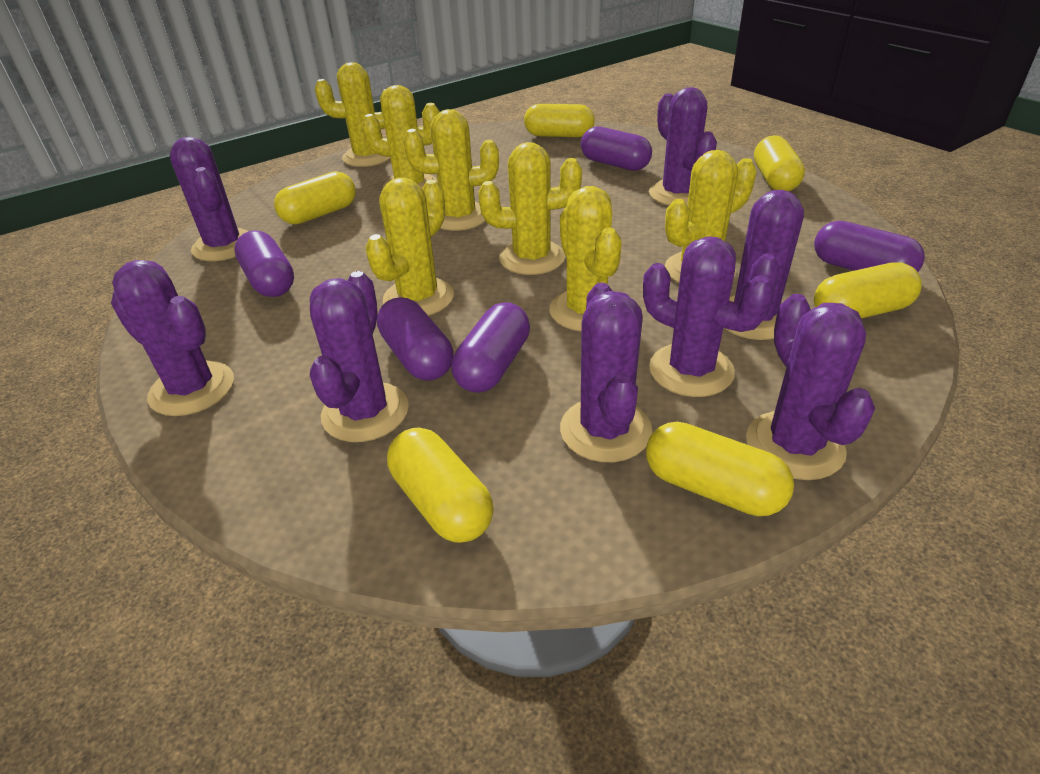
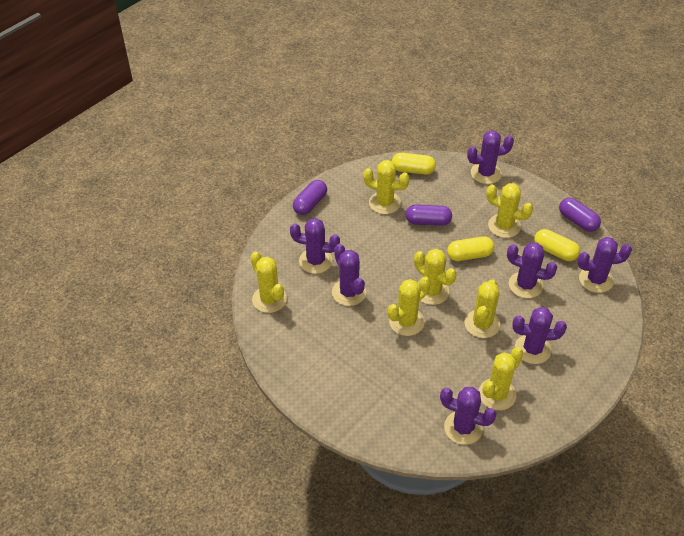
purple cactus: 8 -> 7
purple capsule: 5 -> 3
yellow capsule: 6 -> 3

